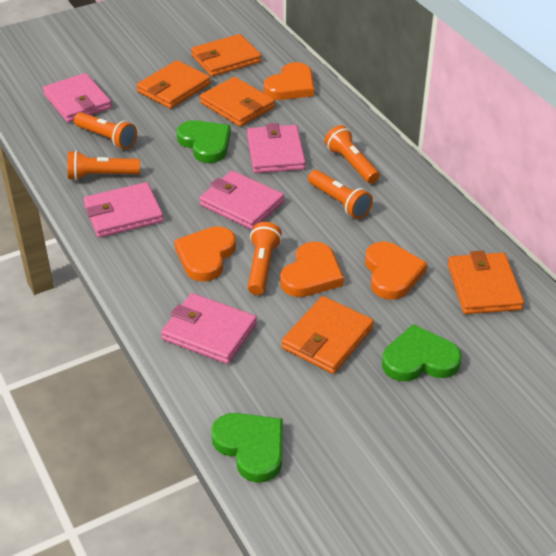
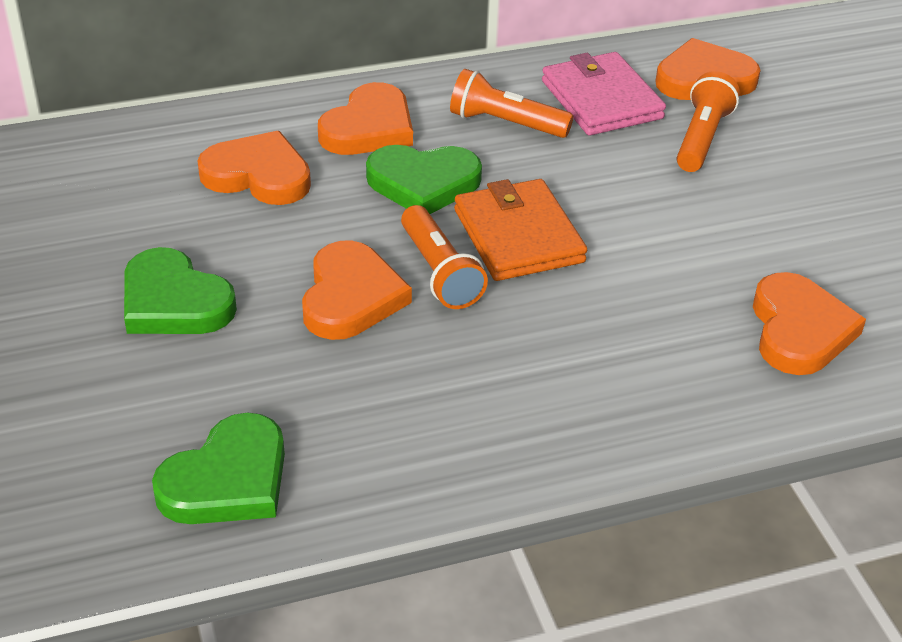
orange flashlight: 5 -> 3
orange heart: 4 -> 5
orange wallet: 5 -> 1
pink wallet: 5 -> 1

